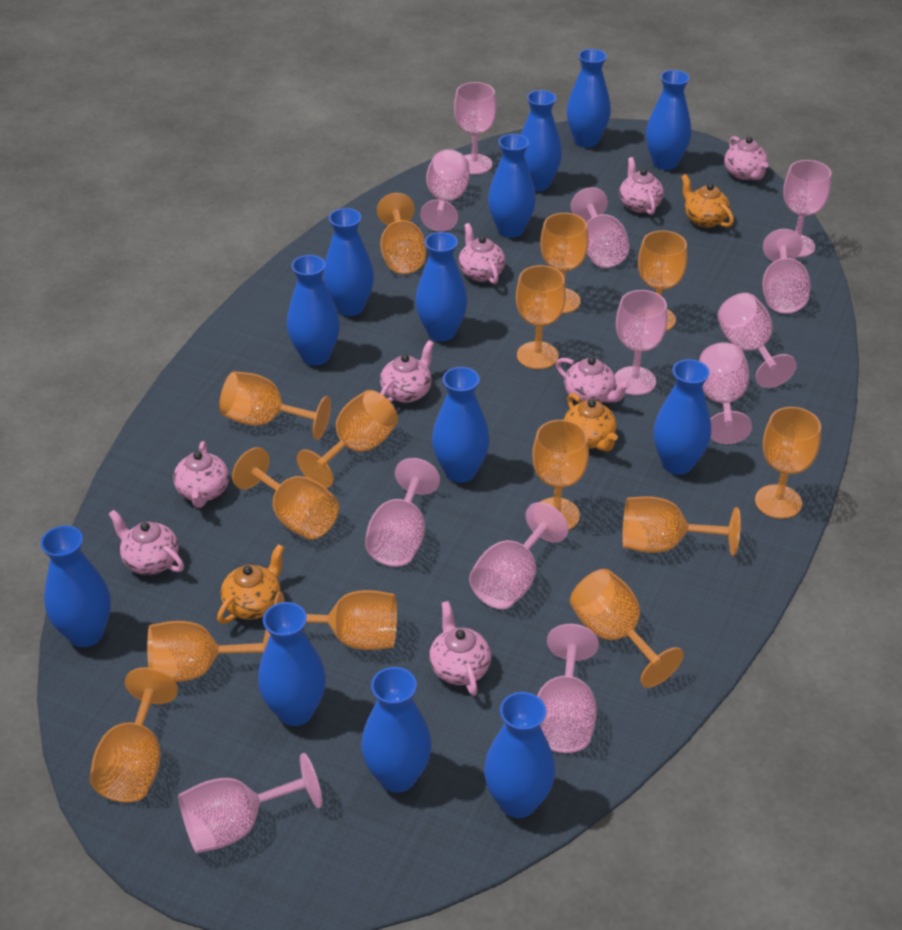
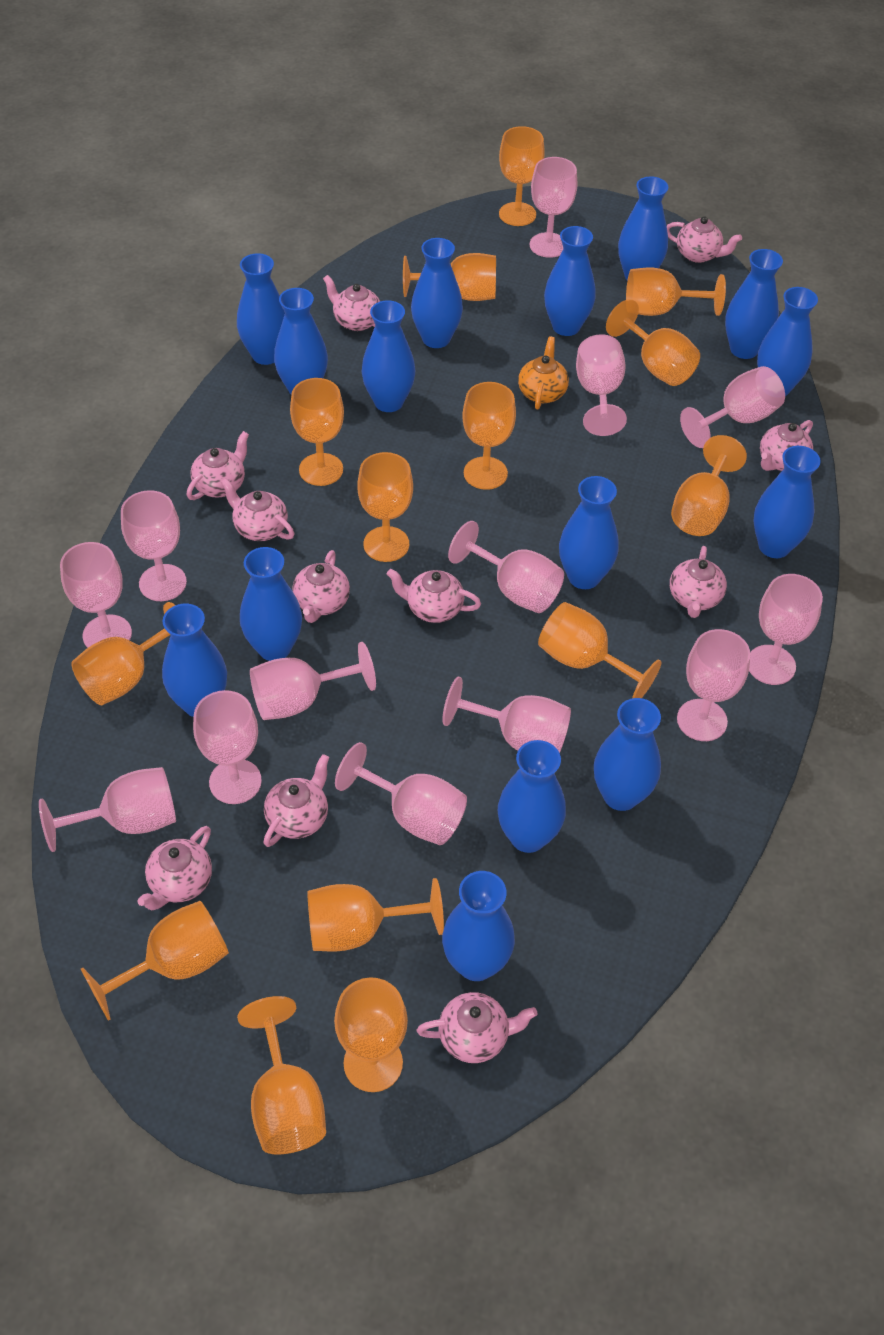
blue vase: 13 -> 15
orange teapot: 3 -> 1
pink goblet: 12 -> 13
pink teapot: 8 -> 11

